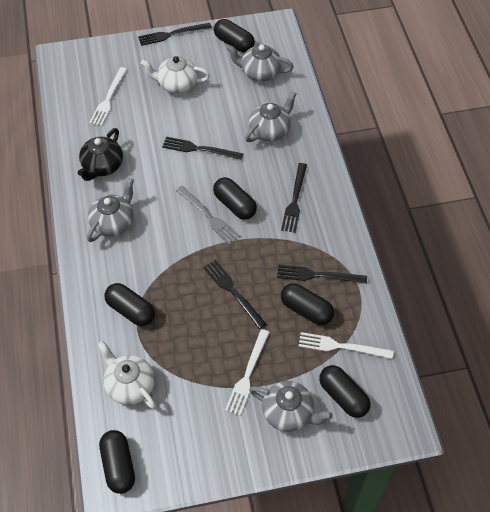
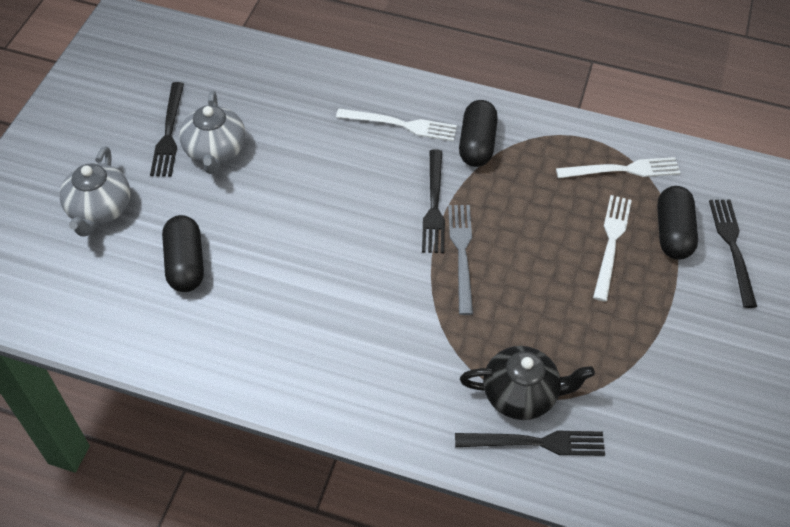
black capsule: 6 -> 3
black fork: 5 -> 4
grey teapot: 4 -> 2
white teapot: 2 -> 0

